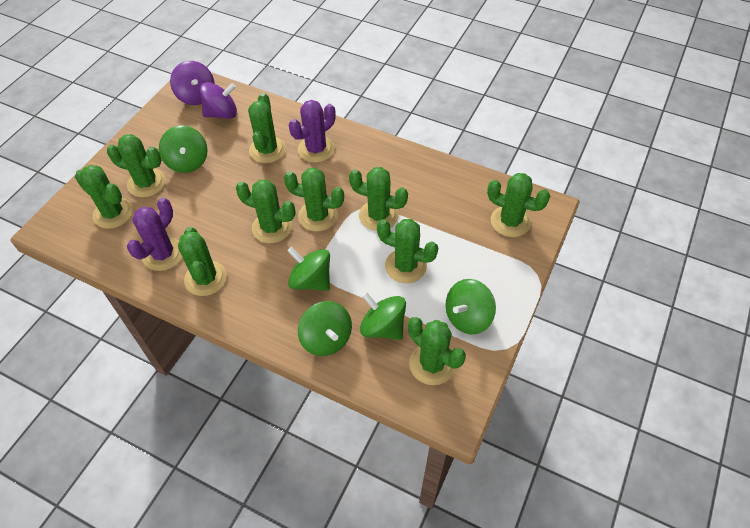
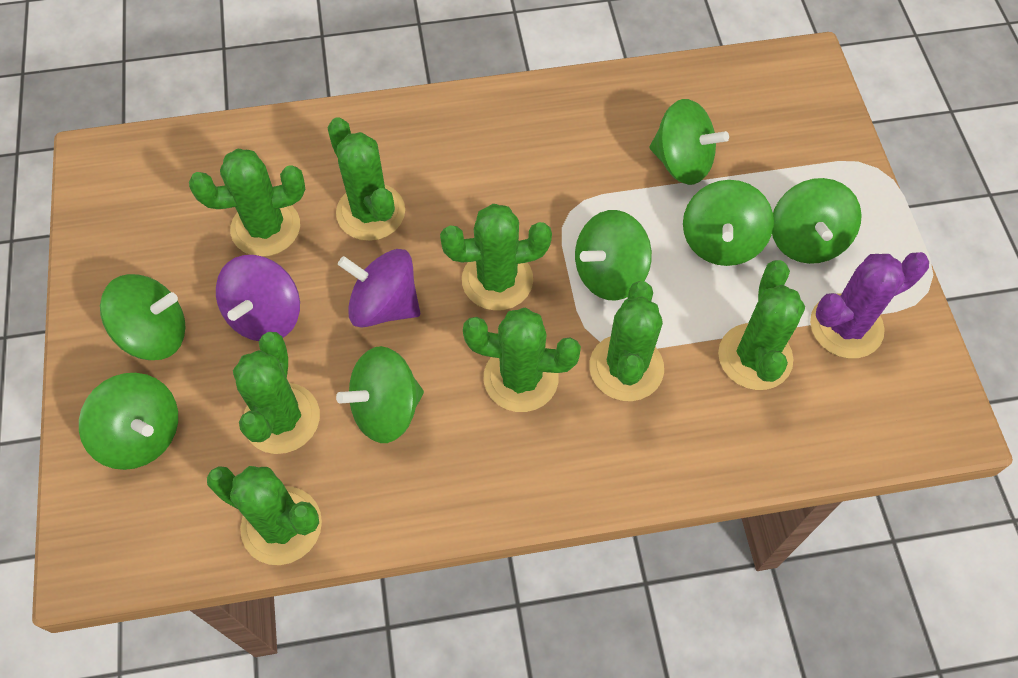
green cactus: 10 -> 8
green spinning top: 5 -> 7
purple cactus: 2 -> 1

